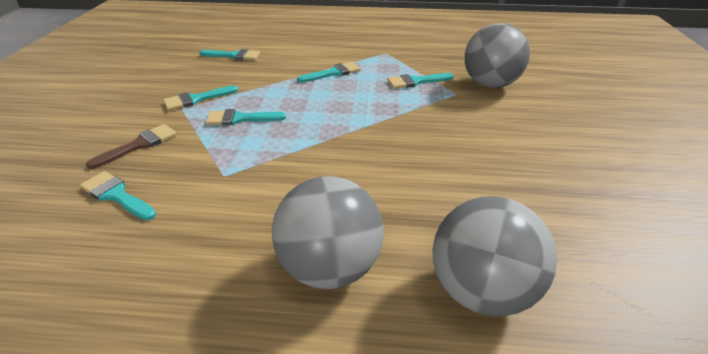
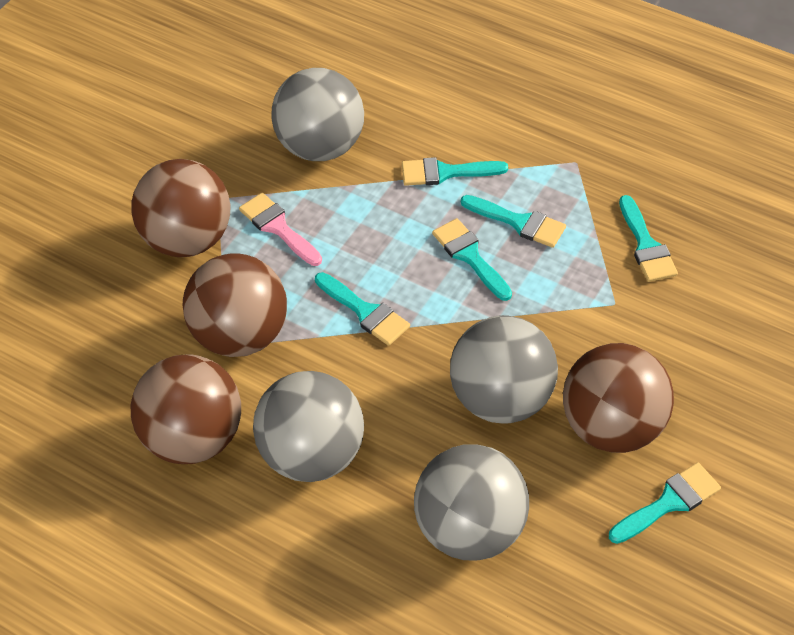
brown ball: 0 -> 4
brown brush: 1 -> 0
grey ball: 3 -> 4
pink brush: 0 -> 1

